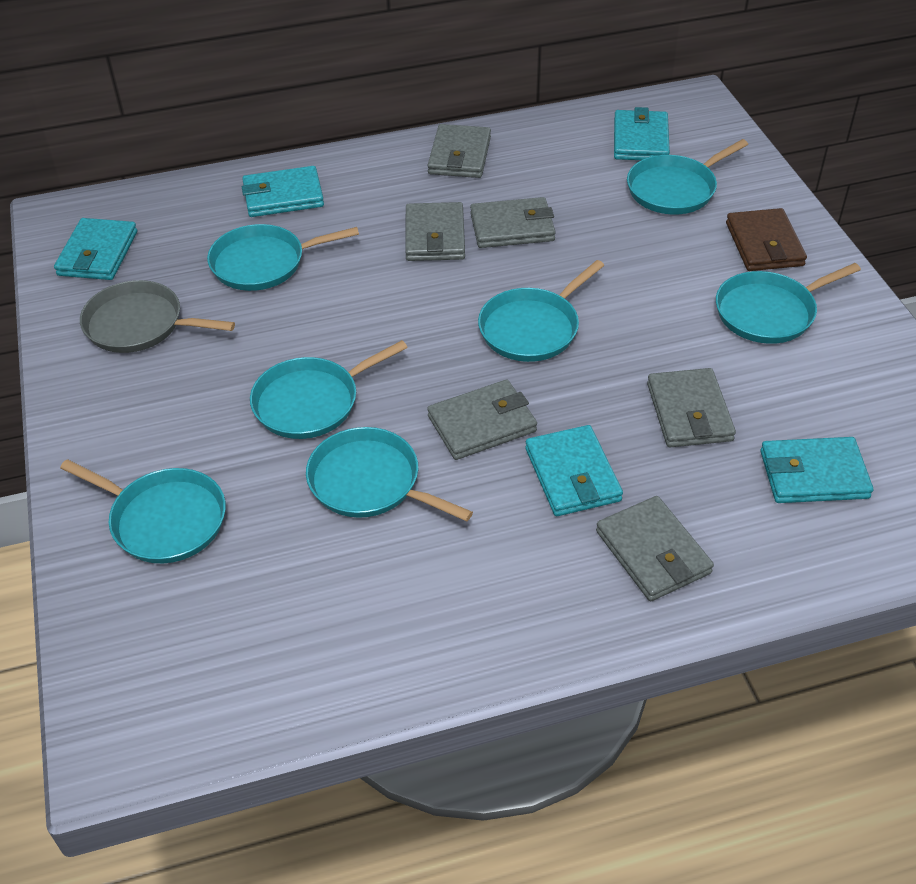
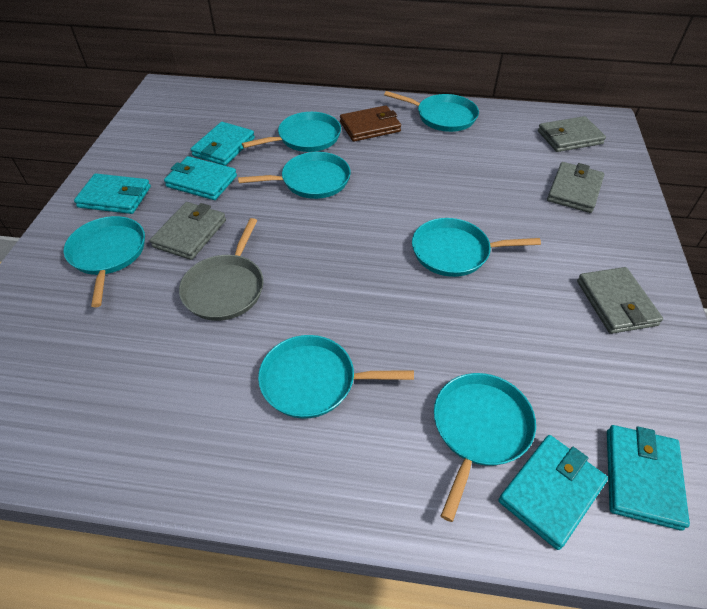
grey wallet: 6 -> 4

